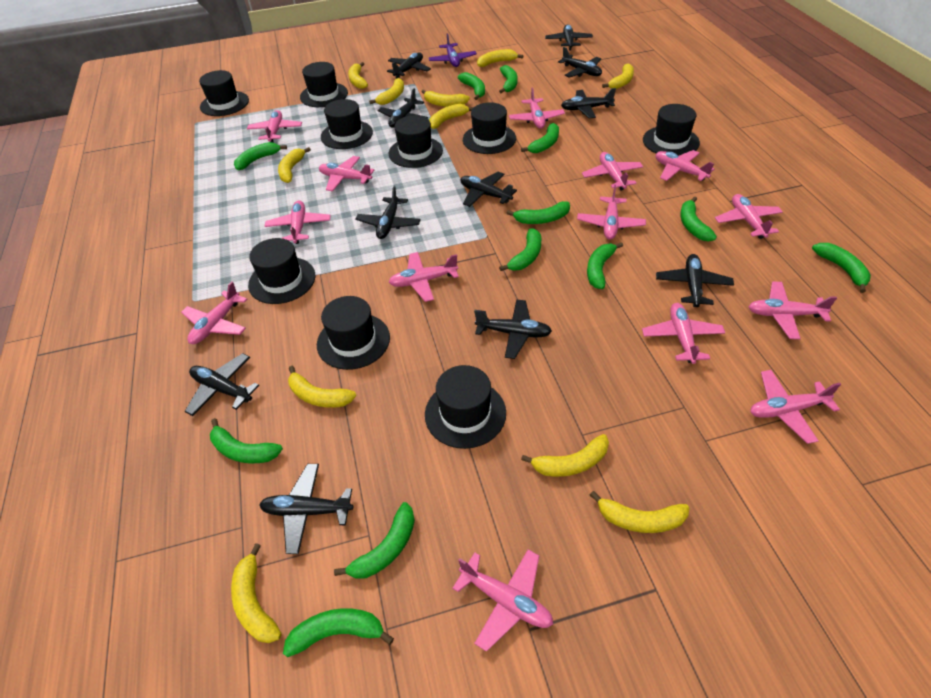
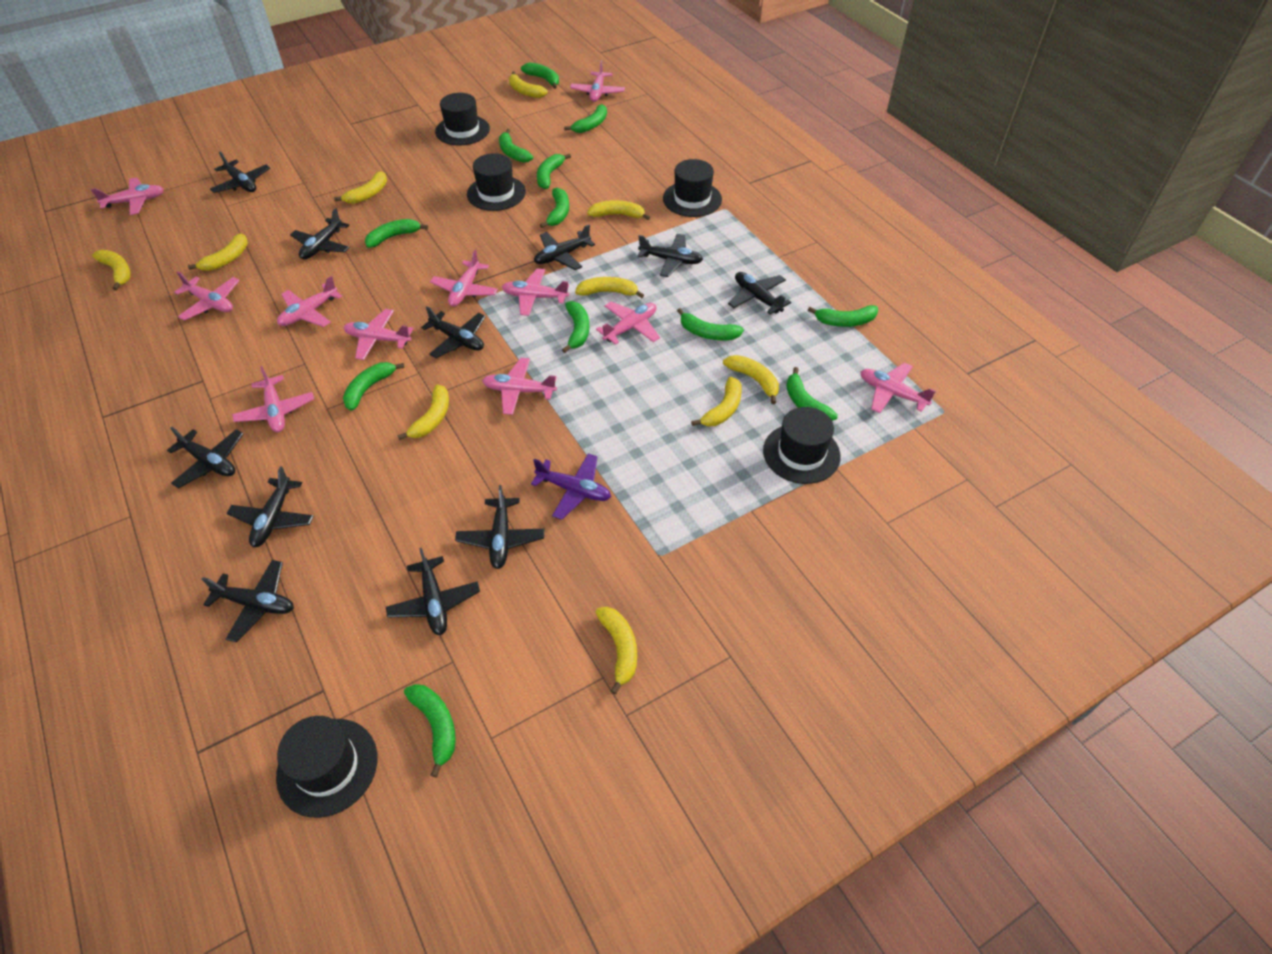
black hat: 9 -> 5
pink plane: 14 -> 11
yellow banana: 11 -> 10

